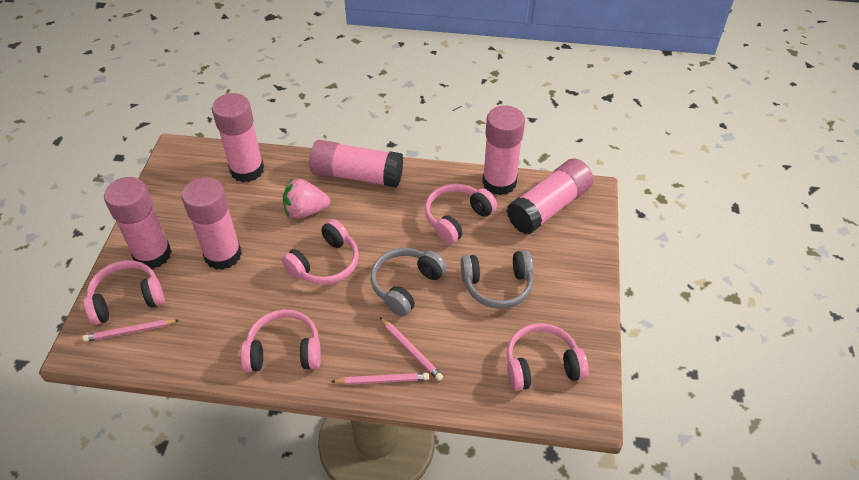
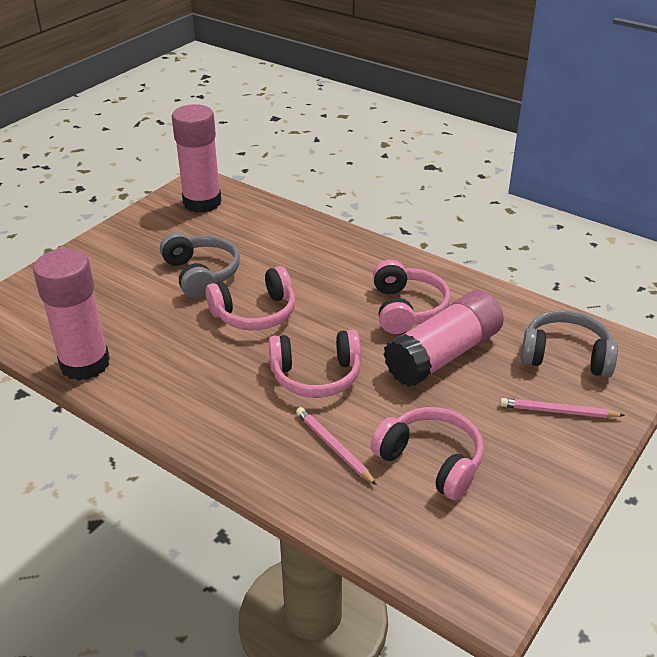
pink glue stick: 6 -> 3
pink headphones: 5 -> 4
pink pencil: 3 -> 2
pink strawberry: 1 -> 0

